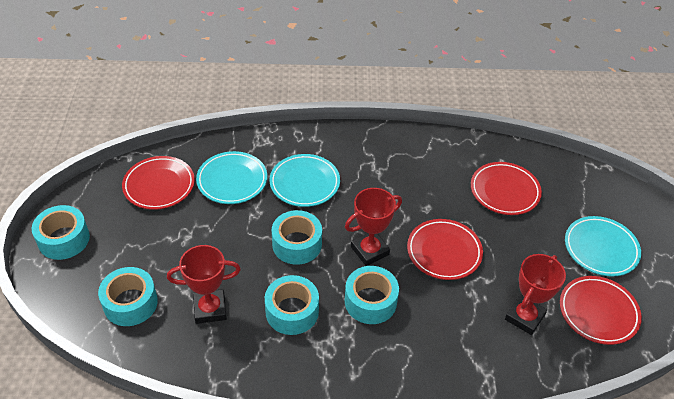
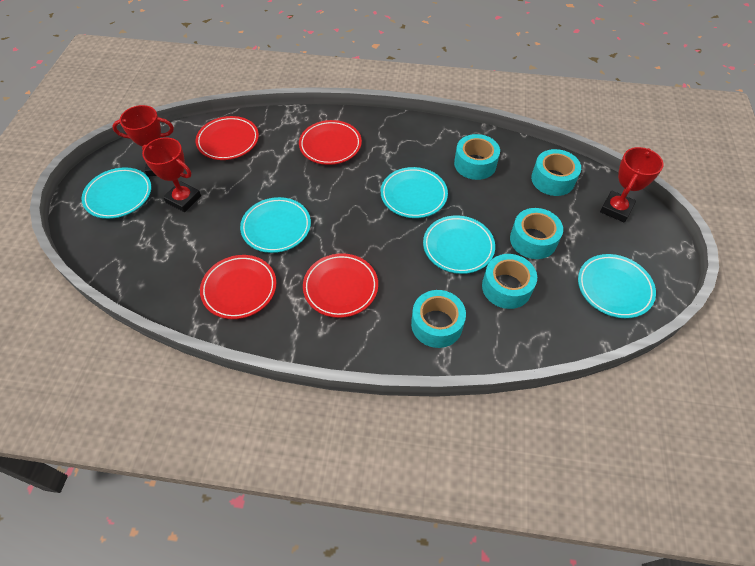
turquoise plate: 3 -> 5

